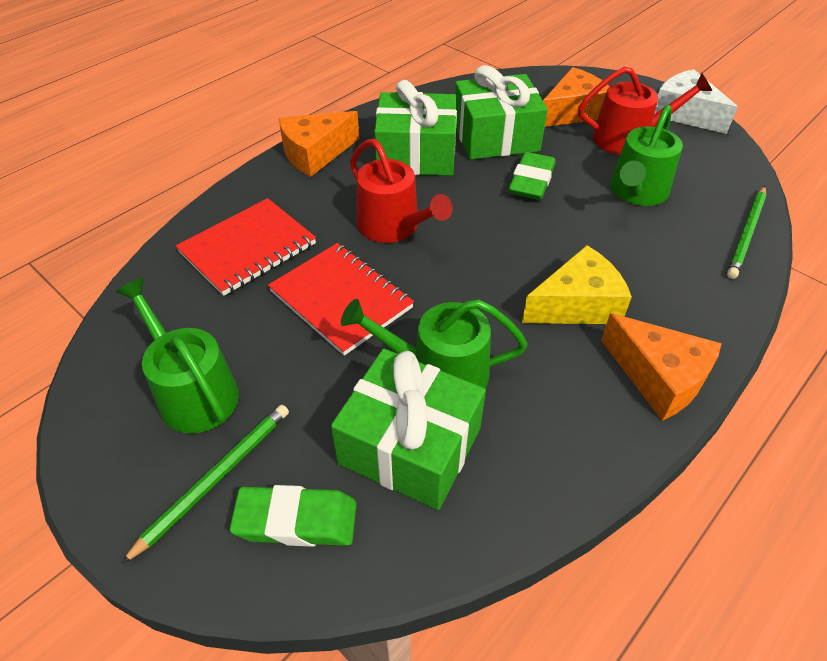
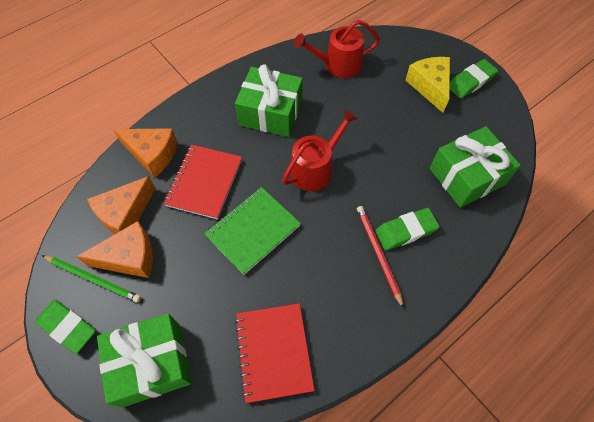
green eraser: 2 -> 3
green notebook: 0 -> 1
green pencil: 2 -> 1
green watering can: 3 -> 0
red pencil: 0 -> 1
white cheese: 1 -> 0

